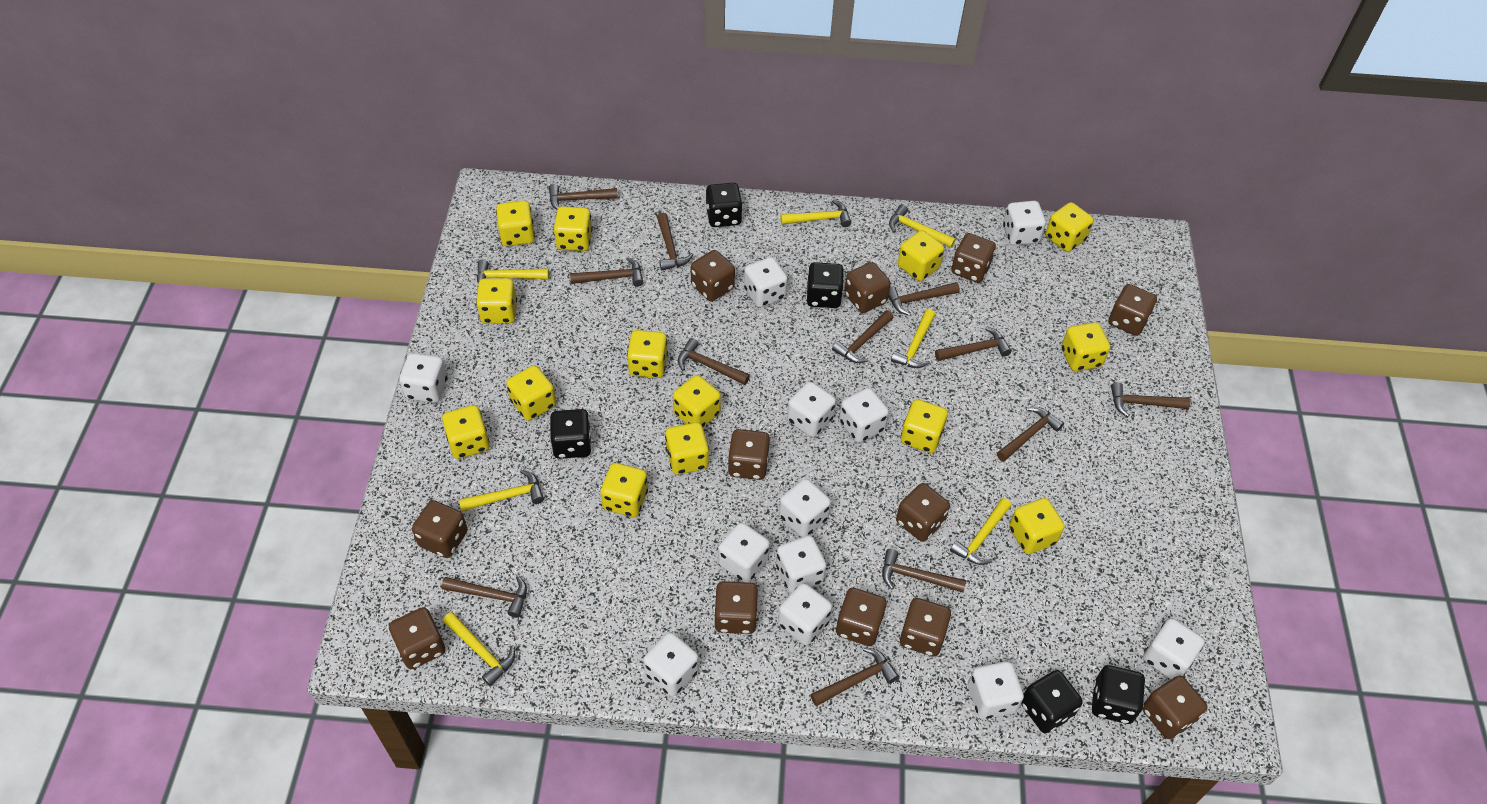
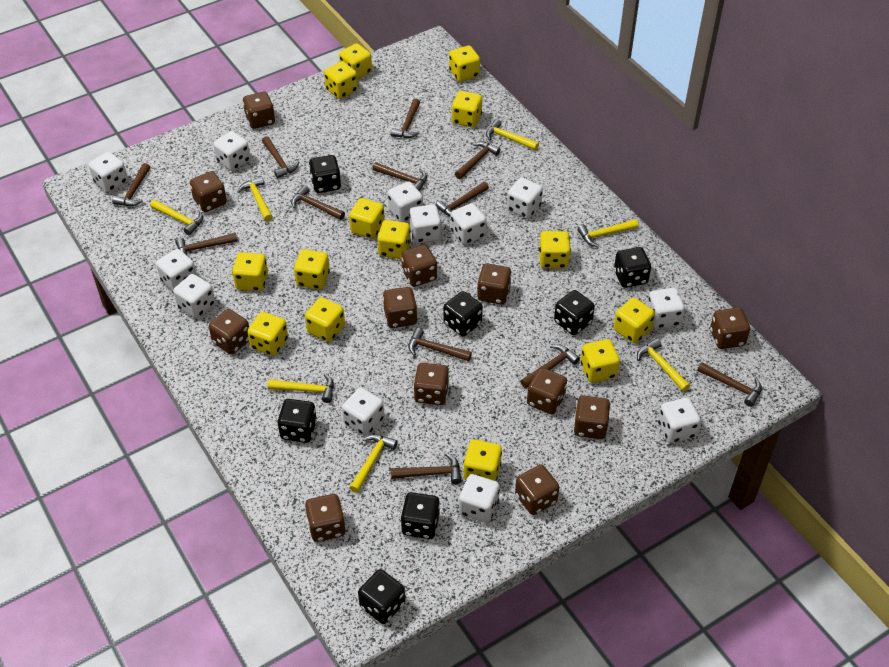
black dice: 5 -> 7

